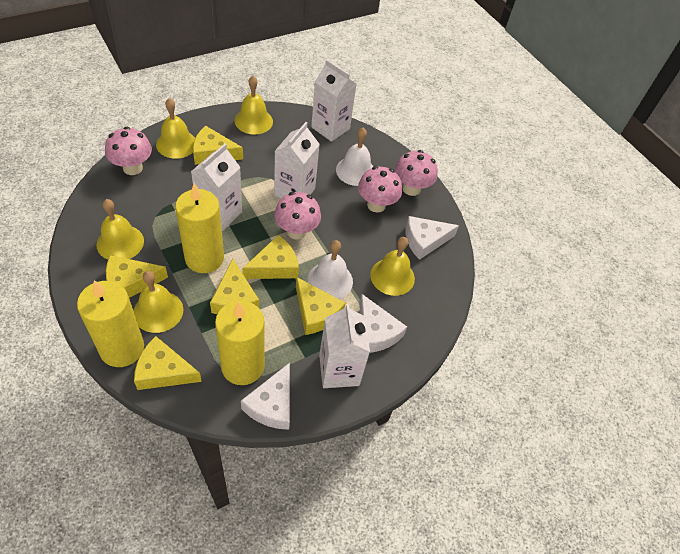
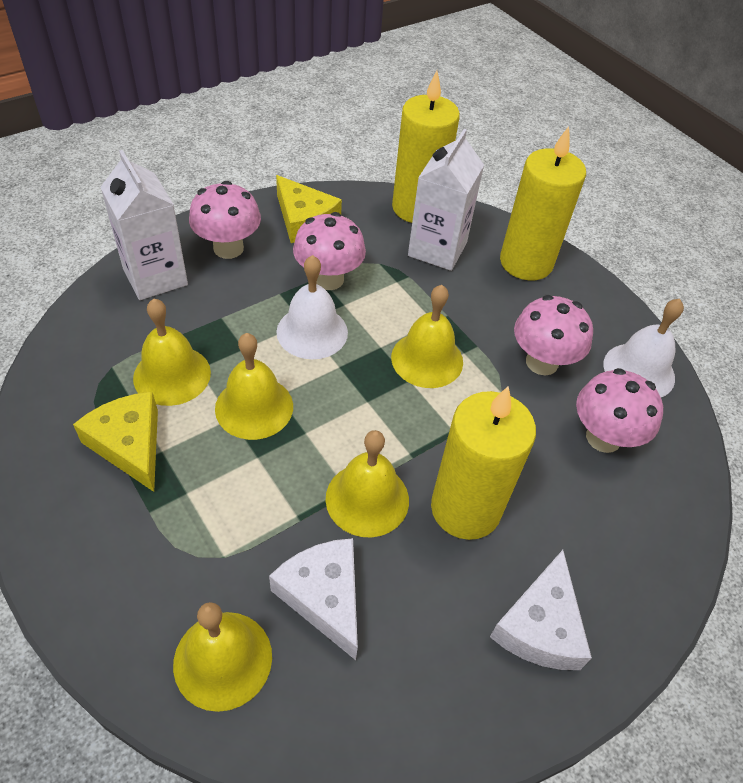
white carton: 4 -> 2
white cheese: 3 -> 2
yellow cheese: 6 -> 2

